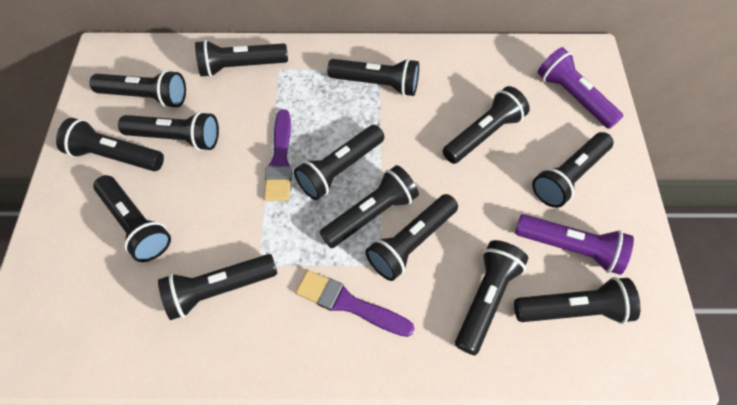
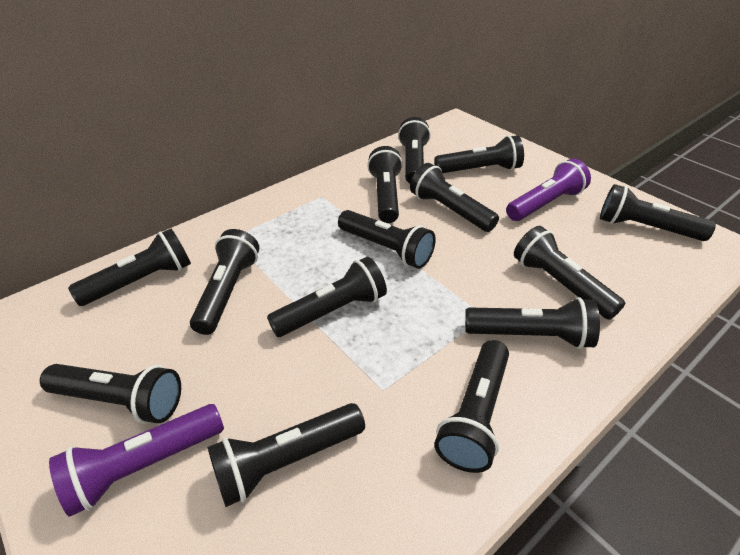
purple brush: 2 -> 0

